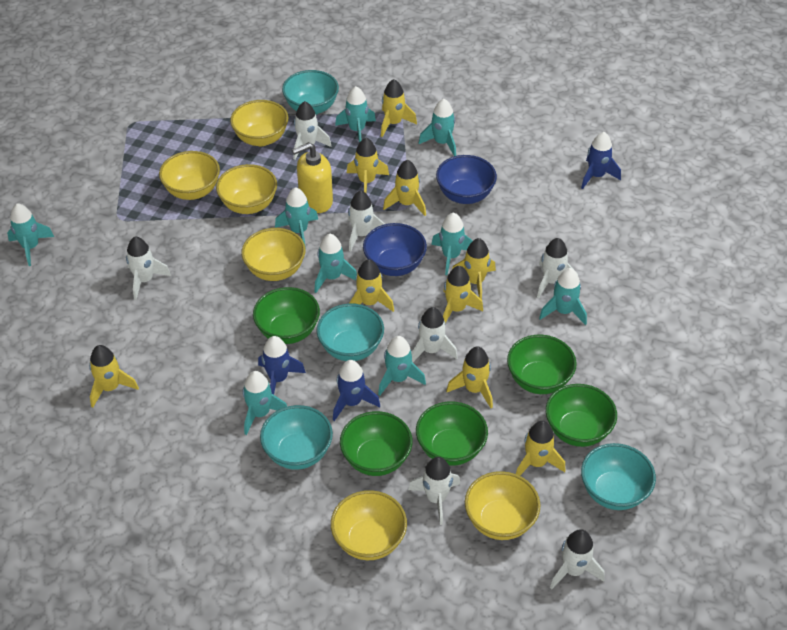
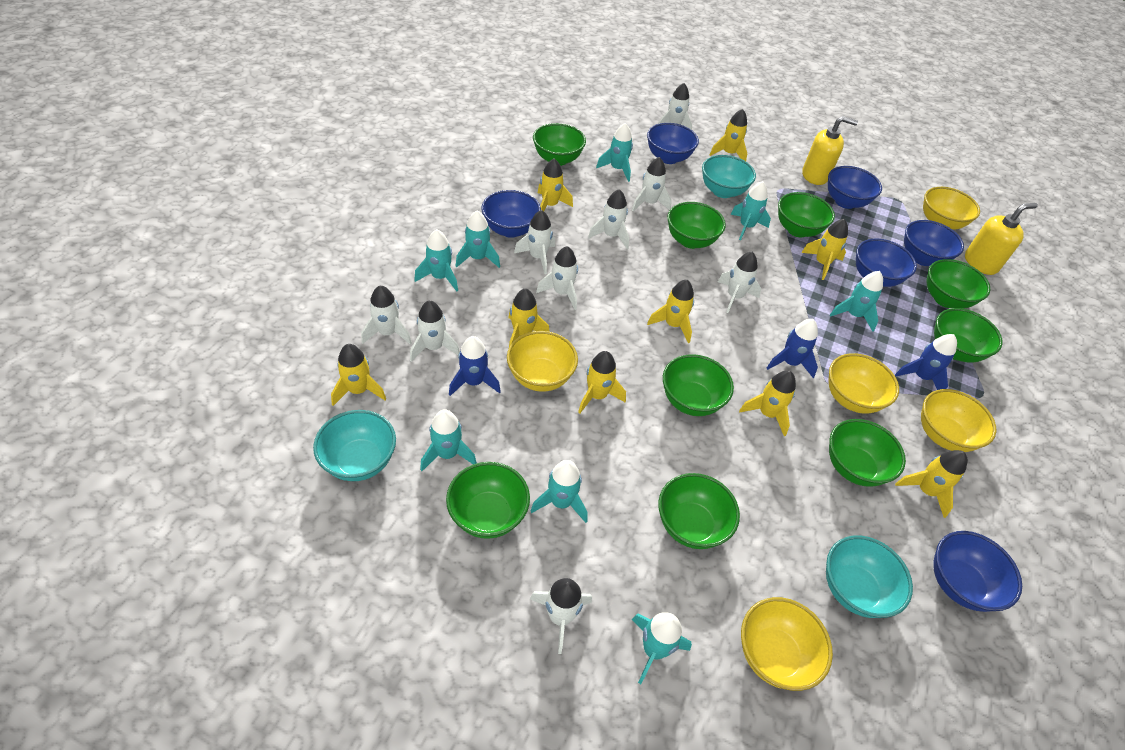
blue bowl: 2 -> 6
green bowl: 5 -> 9
turquoise bowl: 4 -> 3
turquoise rocket: 9 -> 8
white rocket: 7 -> 9
yellow bowl: 6 -> 5
yellow soap dispenser: 1 -> 2

